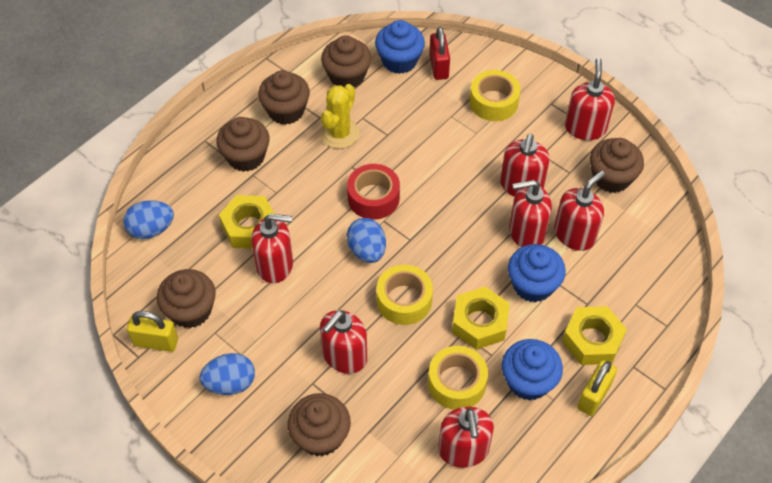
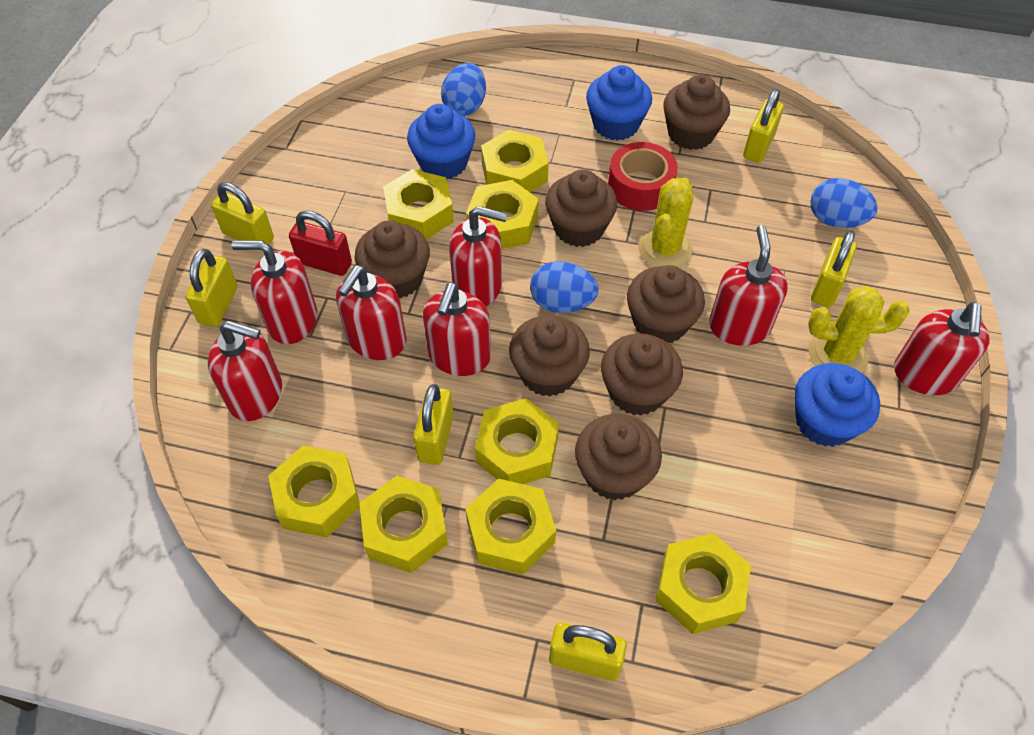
brown cupcake: 6 -> 7
yellow cactus: 1 -> 2
yellow nut: 3 -> 8
yellow padlock: 2 -> 6
yellow tape: 3 -> 0

